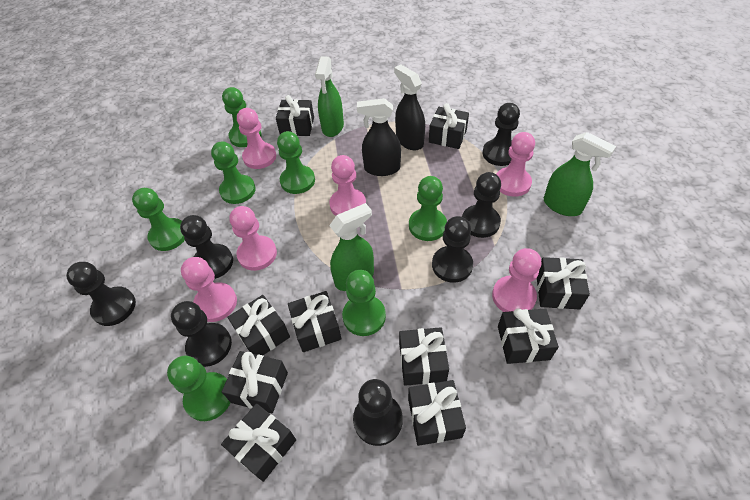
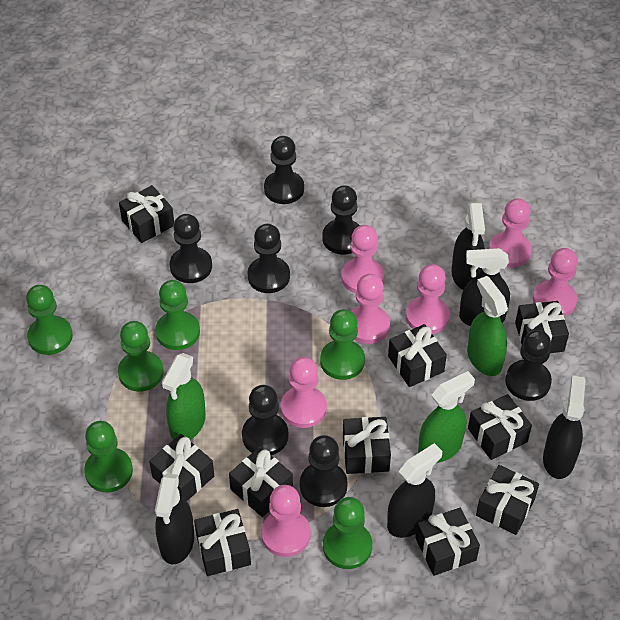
black spray bottle: 2 -> 5
green pawn: 7 -> 6
pink pawn: 6 -> 7

